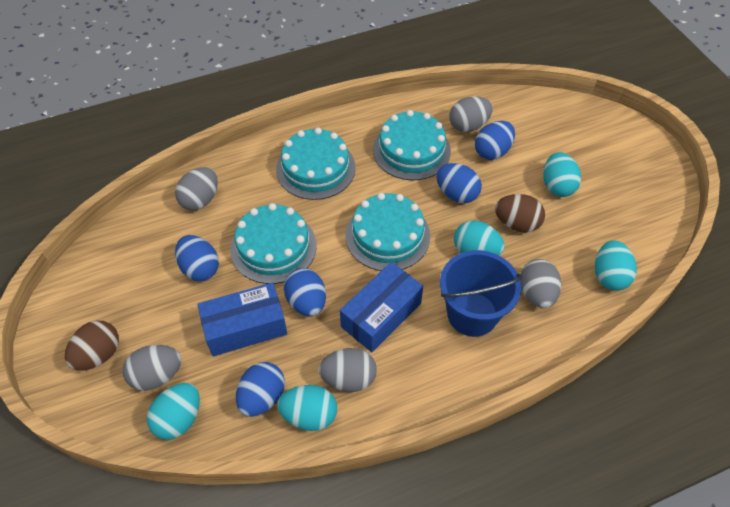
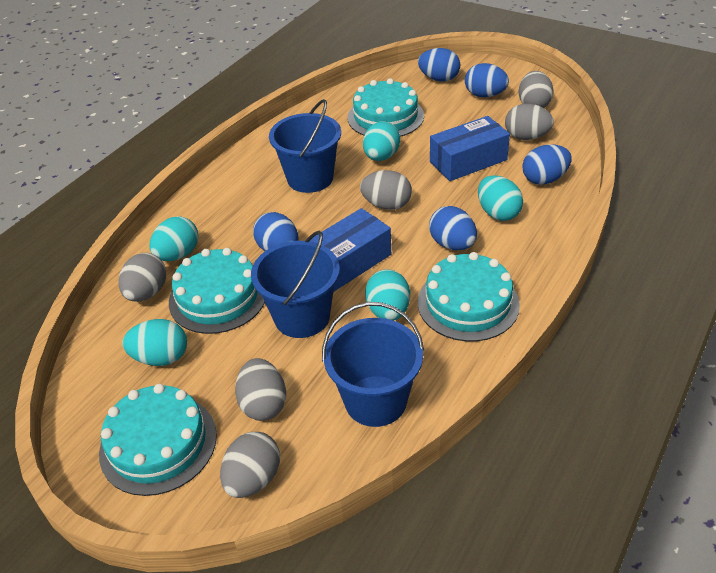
blue bucket: 1 -> 3
brown egg: 2 -> 0
grey egg: 5 -> 6

